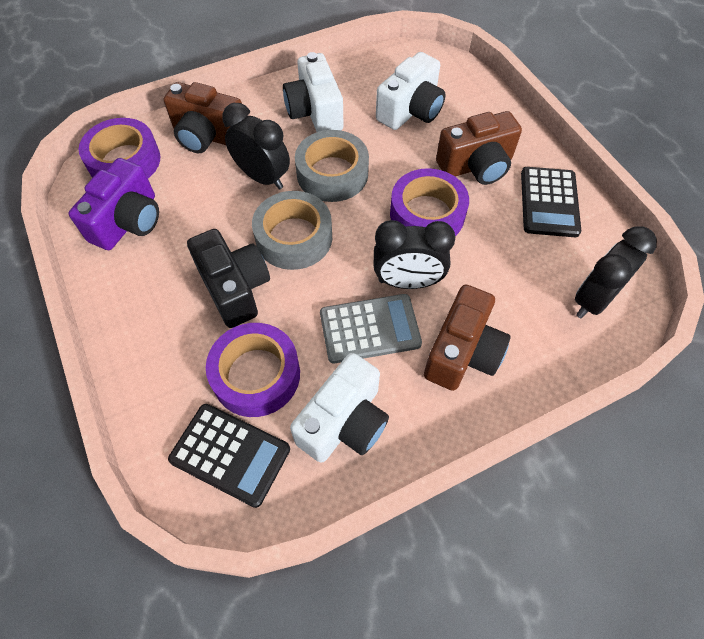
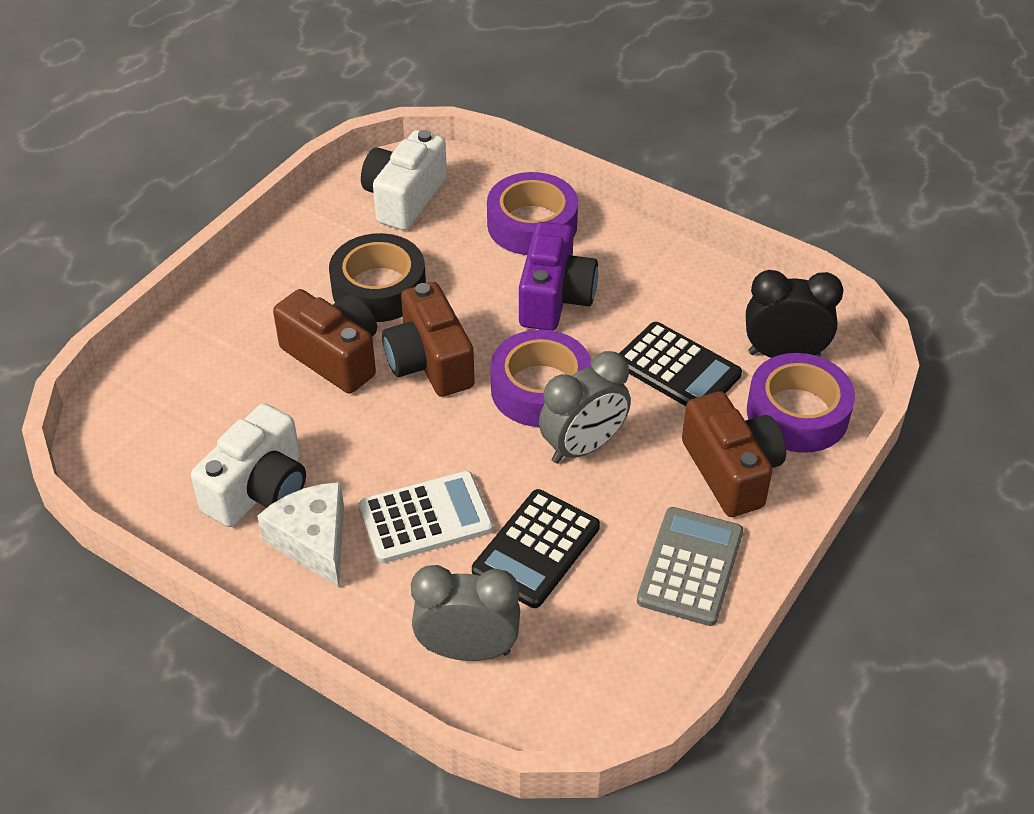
black camera: 1 -> 0
black clock: 3 -> 1
black tape: 0 -> 1
grey clock: 0 -> 2
grey tape: 2 -> 0
white calculator: 0 -> 1
white camera: 3 -> 2
white cheese: 0 -> 1

